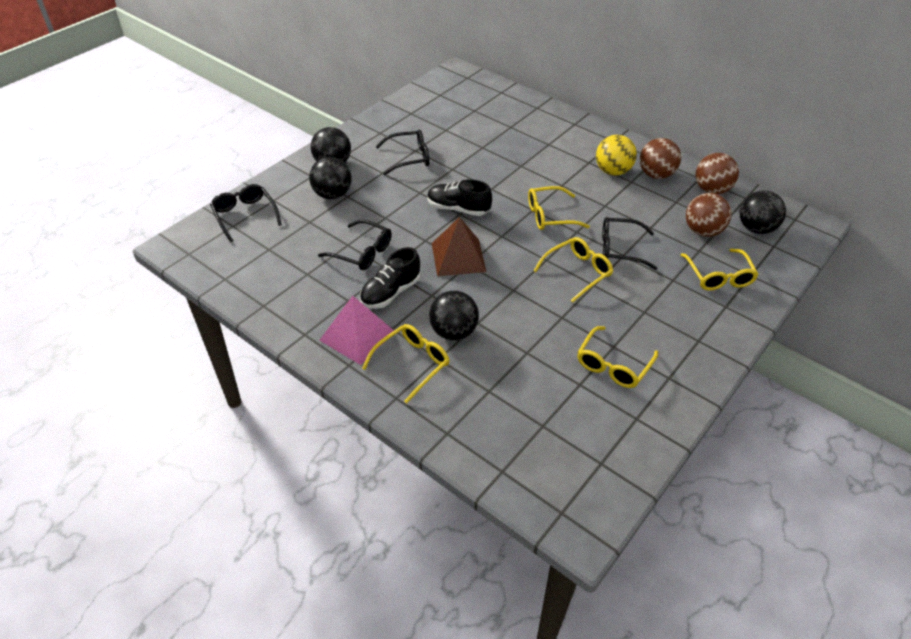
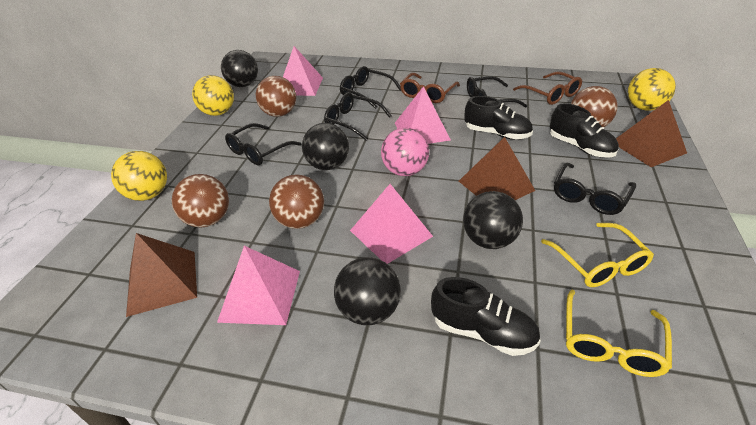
black glasses: 4 -> 5
black shoe: 2 -> 3
brown ball: 3 -> 4
brown glasses: 0 -> 2
brown pyramid: 1 -> 3
pink ball: 0 -> 1
pink pyramid: 1 -> 4
yellow ball: 1 -> 3
yellow glasses: 5 -> 2

